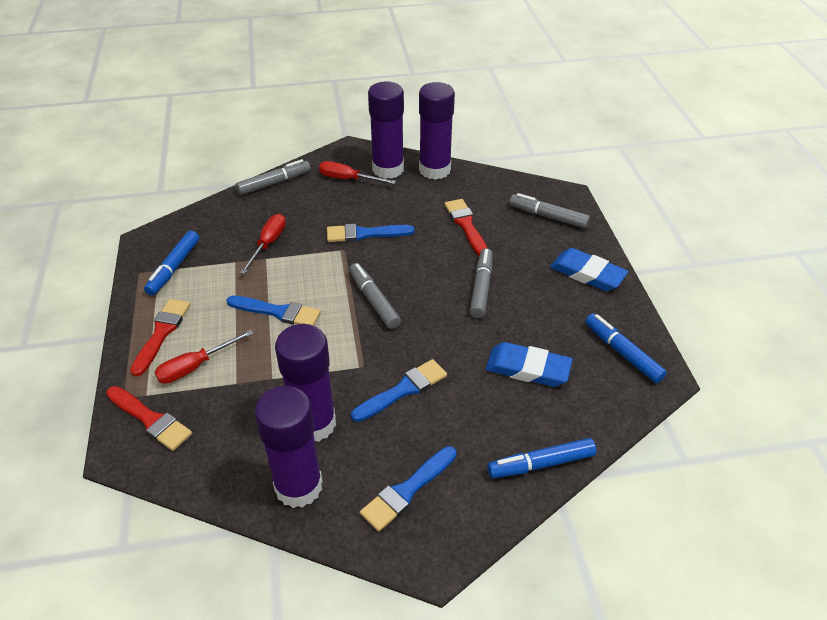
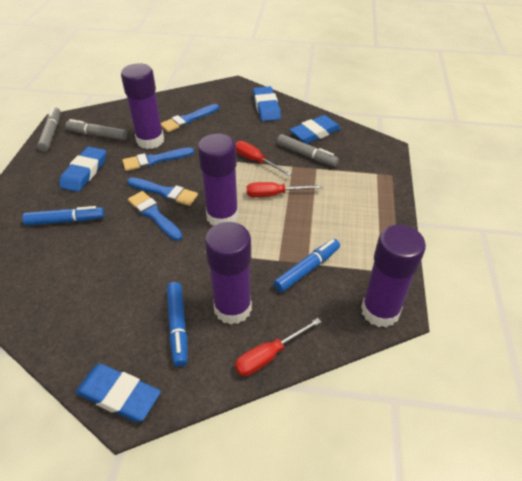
blue eraser: 2 -> 4
grey marker: 4 -> 3
red brush: 3 -> 0

